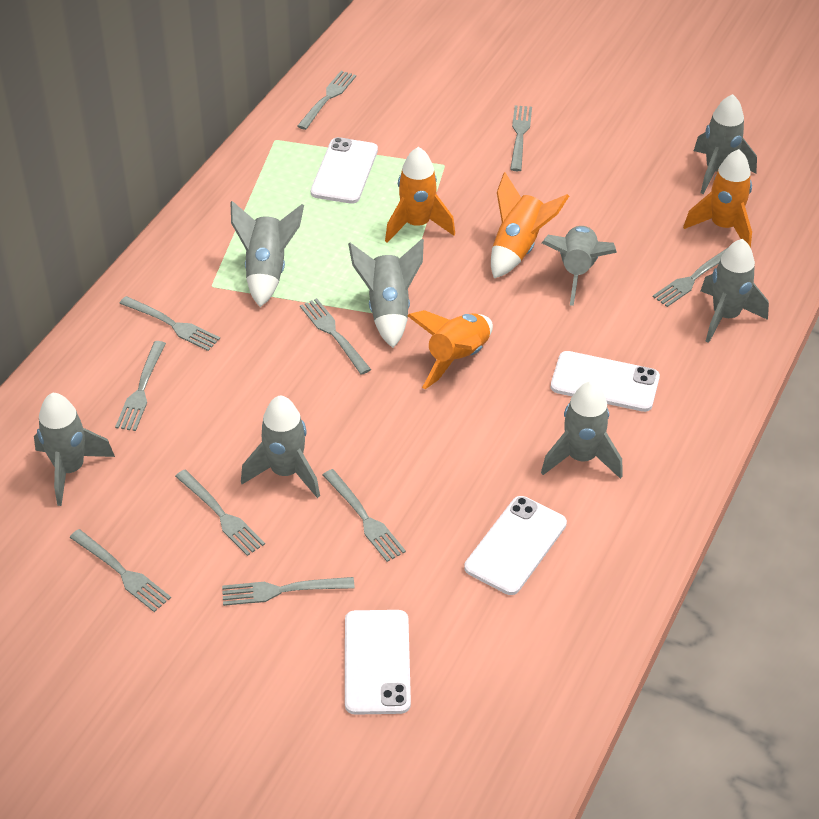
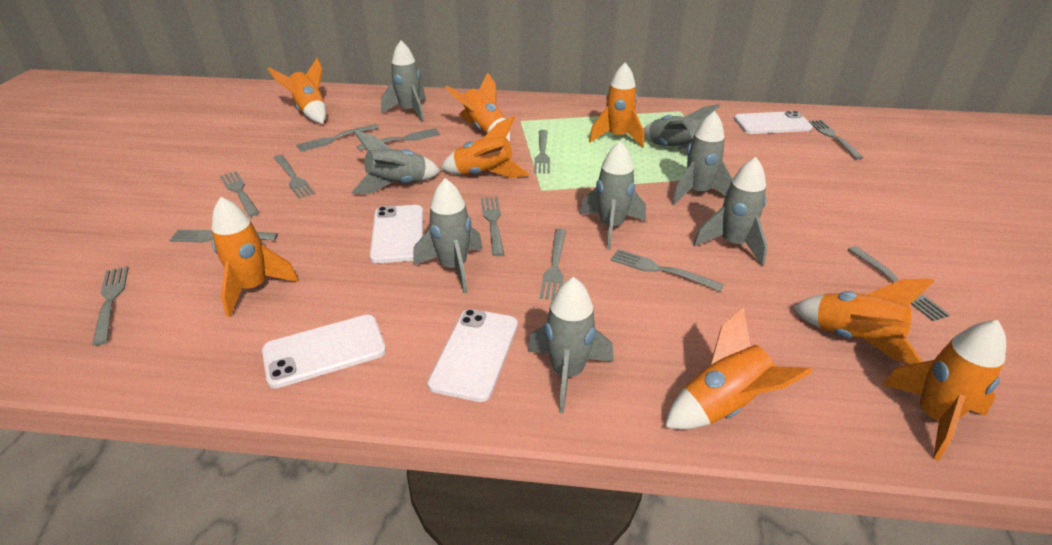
grey fork: 10 -> 12
orange rocket: 4 -> 8

